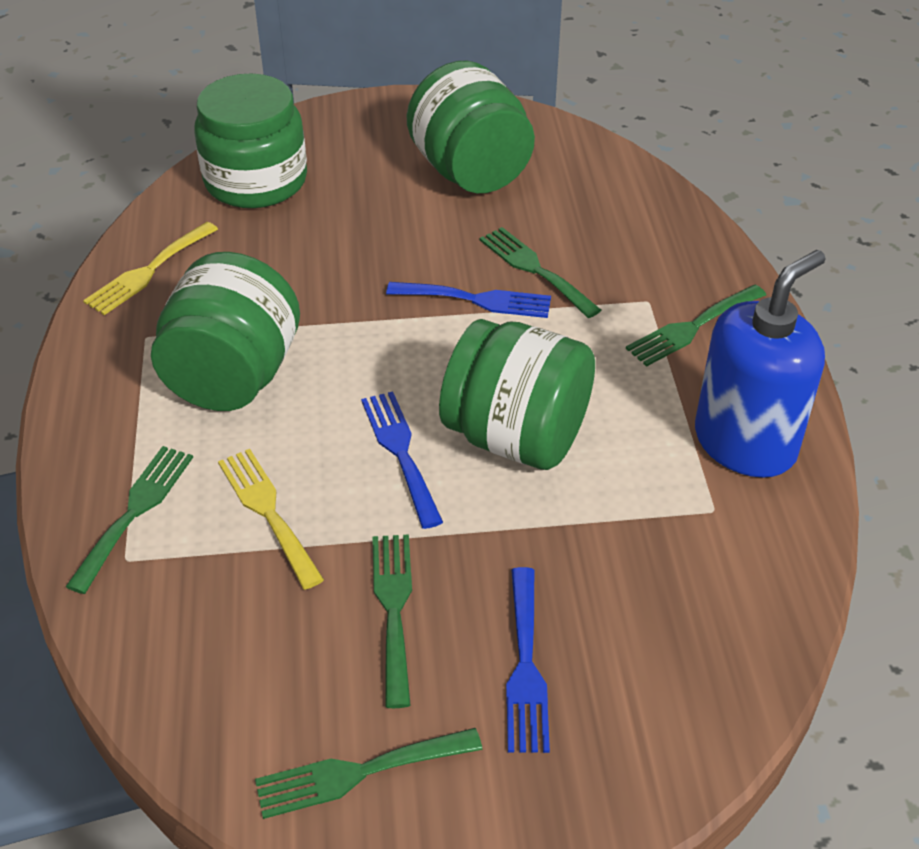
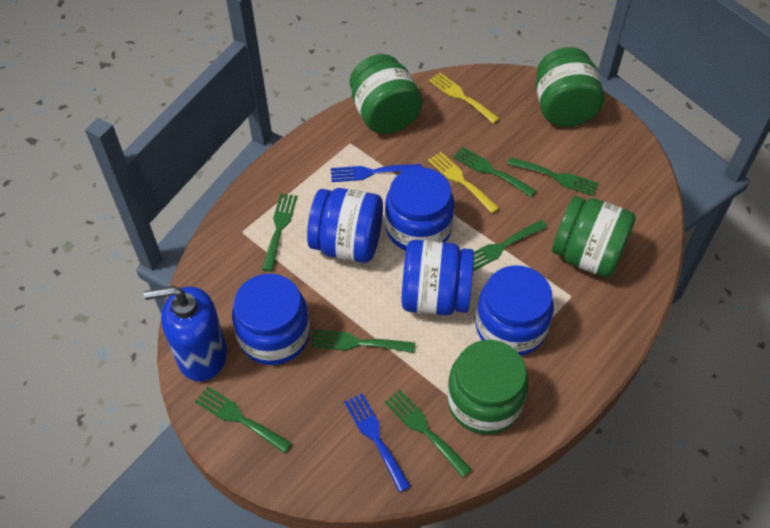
blue fork: 3 -> 2
blue jar: 0 -> 5
green fork: 5 -> 7

